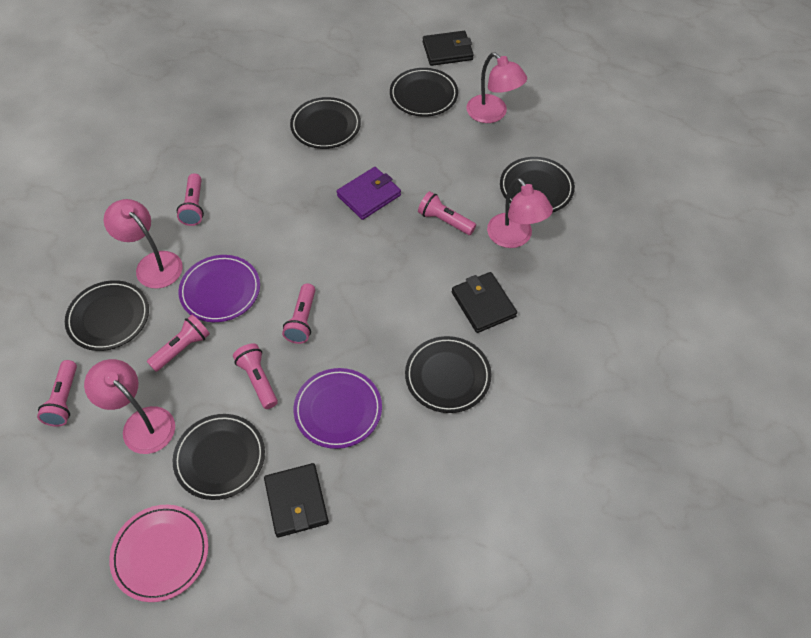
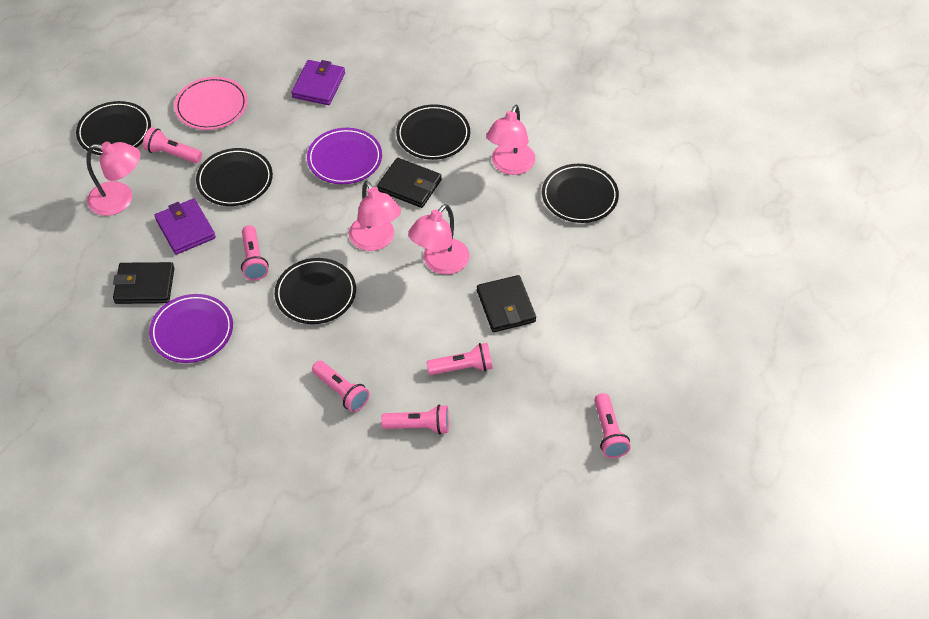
black plate: 6 -> 5
purple wallet: 1 -> 2

